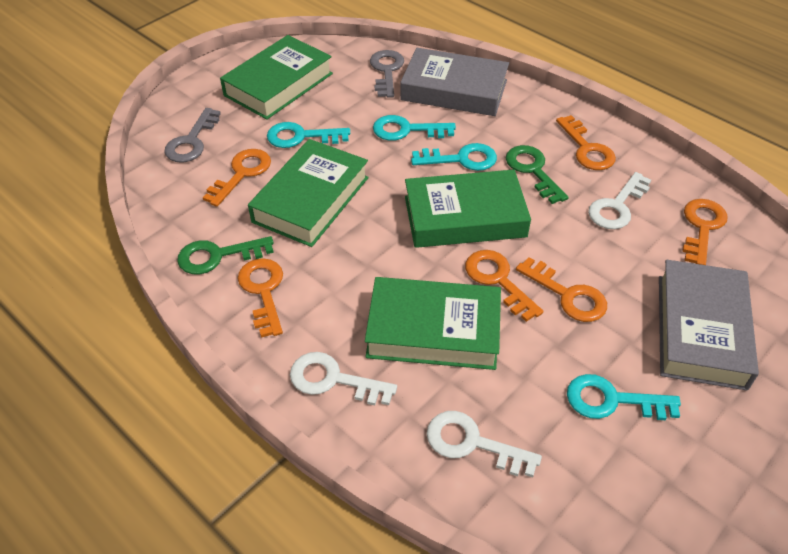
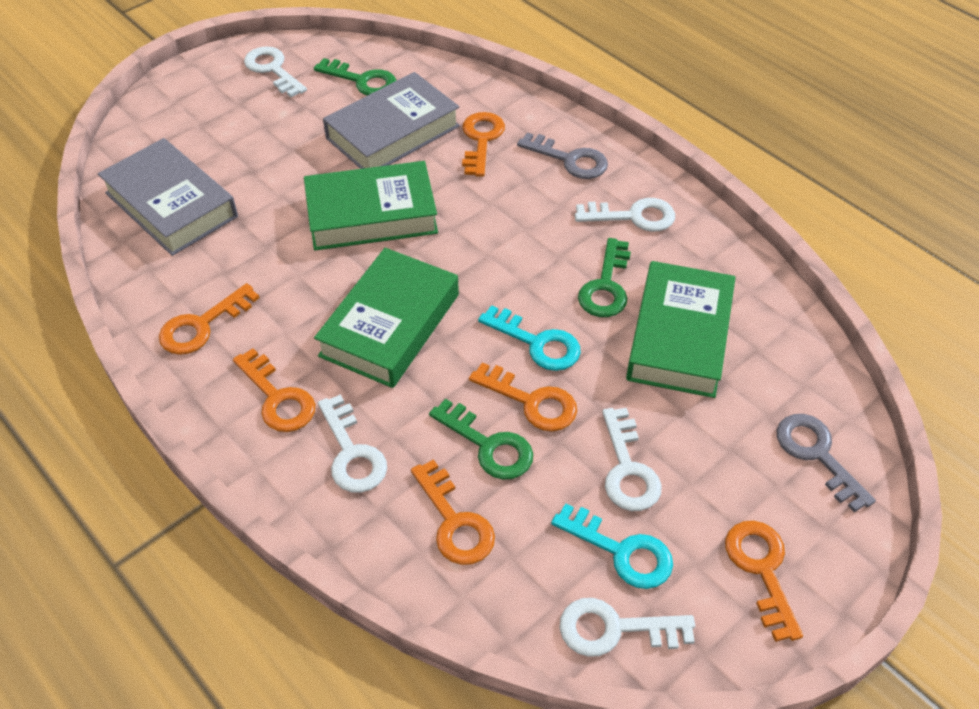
green book: 4 -> 3
green key: 2 -> 3
turquoise key: 4 -> 2
white key: 3 -> 5

